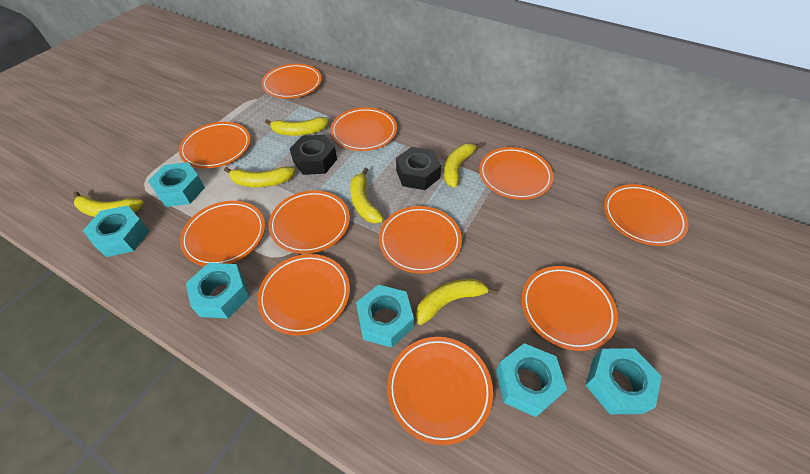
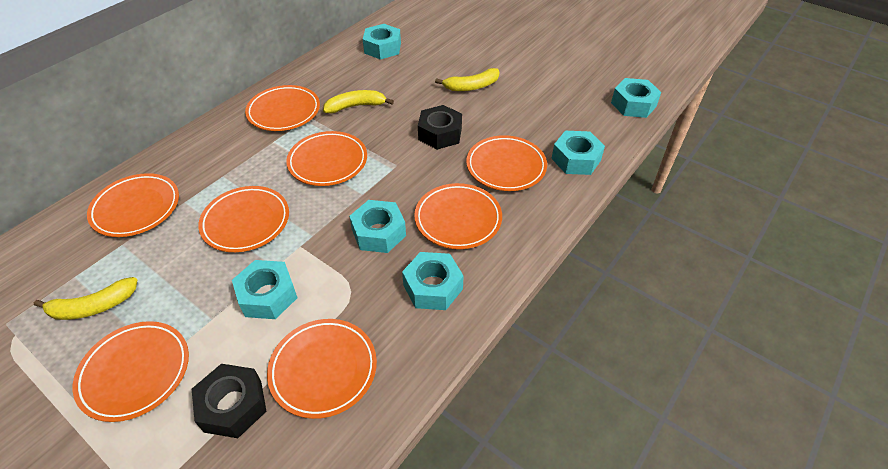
orange plate: 11 -> 8
yellow banana: 6 -> 3

